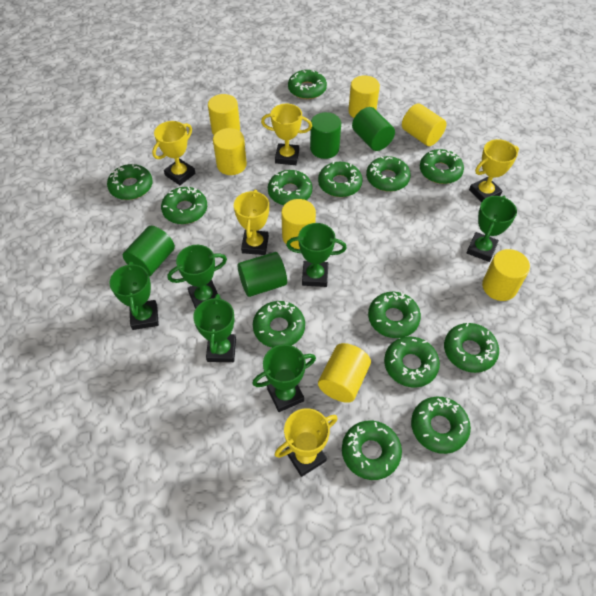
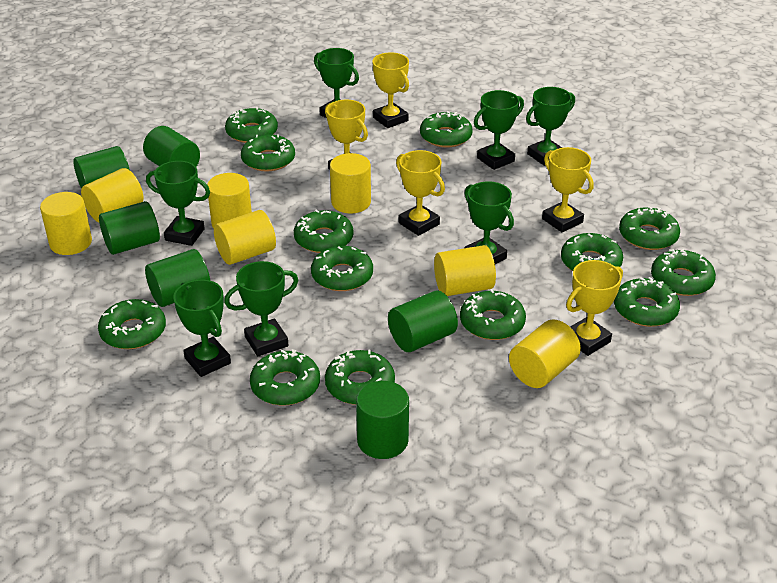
green cylinder: 4 -> 6
green trophy: 6 -> 7

